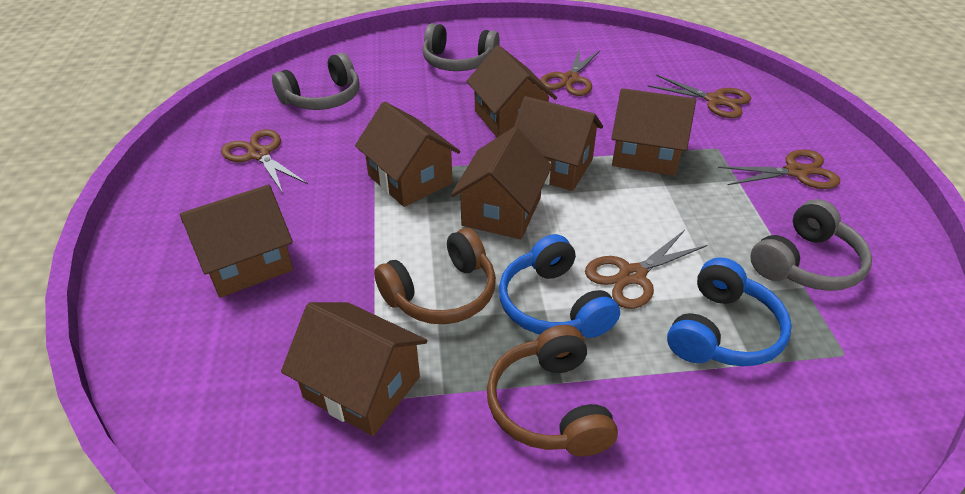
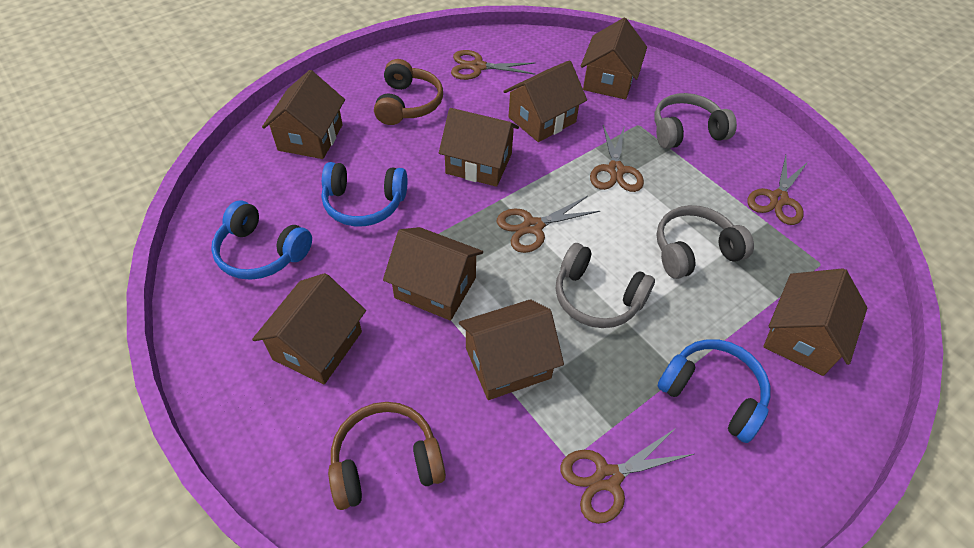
blue headphones: 2 -> 3
brown house: 7 -> 8

